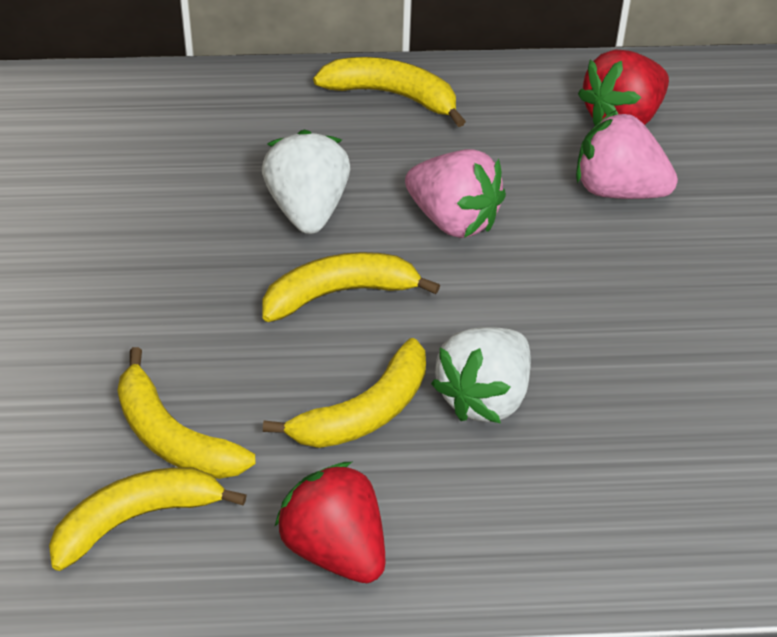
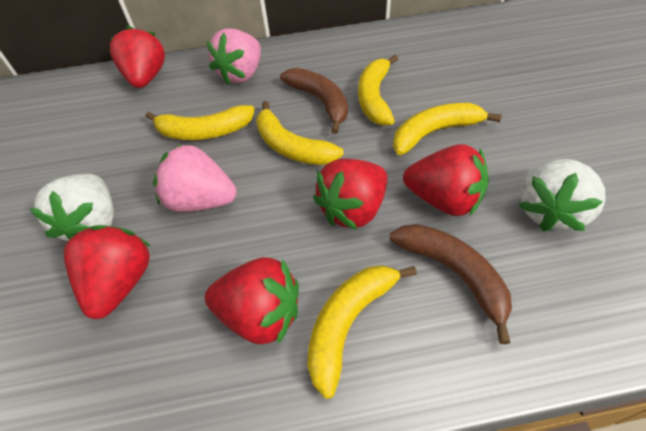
brown banana: 0 -> 2
red strawberry: 2 -> 5

